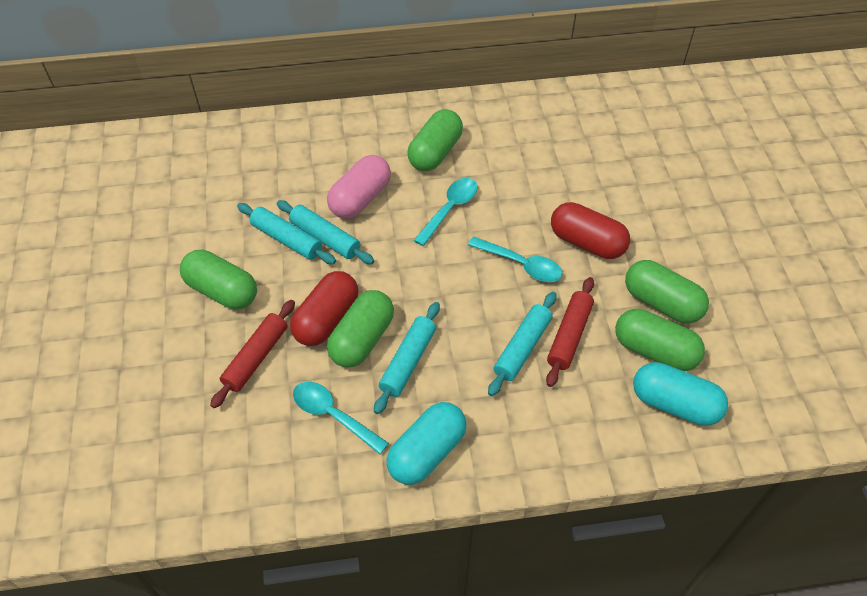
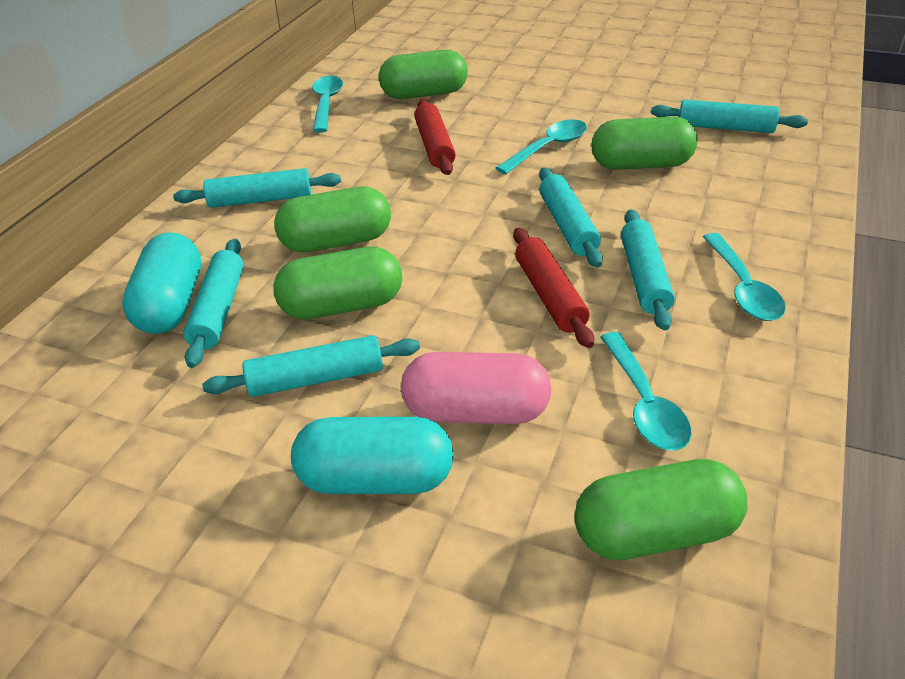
red capsule: 2 -> 0
turquoise rolling pin: 4 -> 6
turquoise spoon: 3 -> 4

